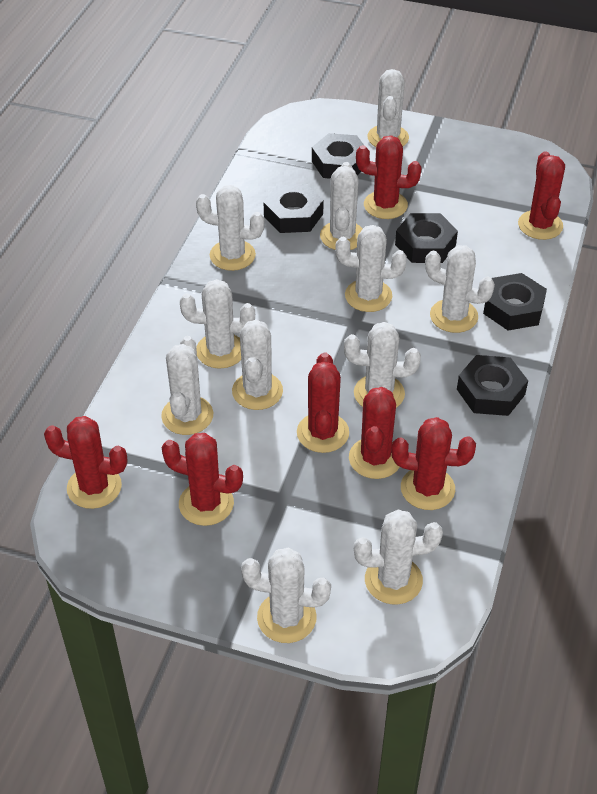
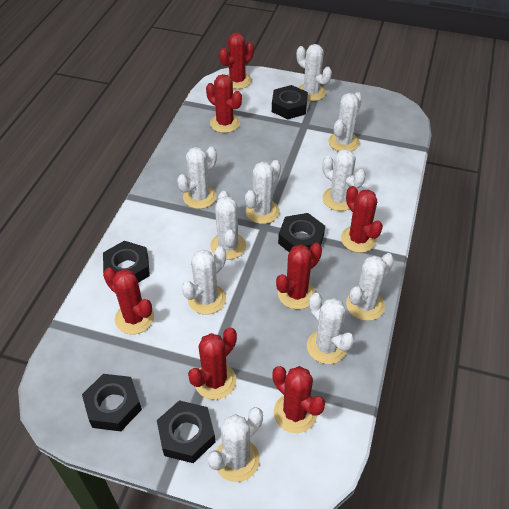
white cactus: 11 -> 10

